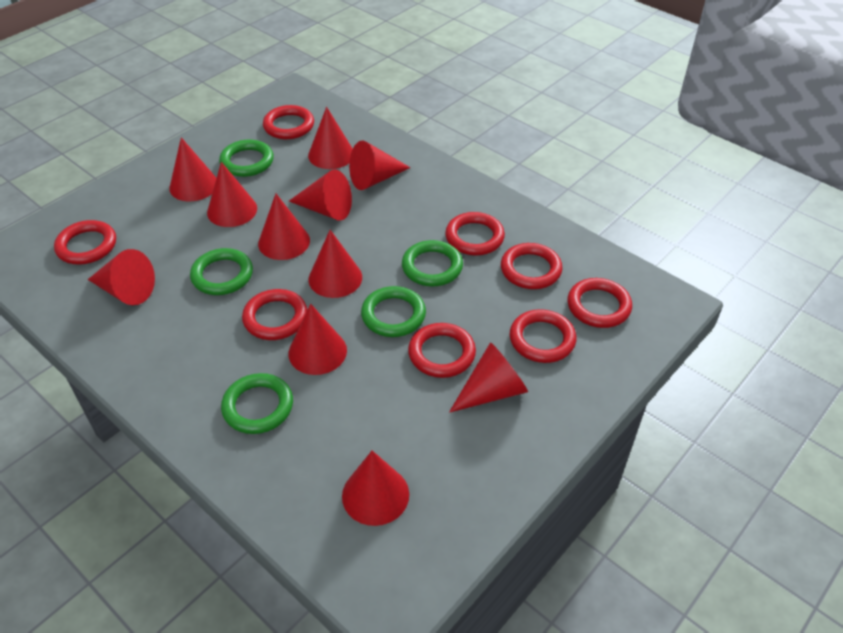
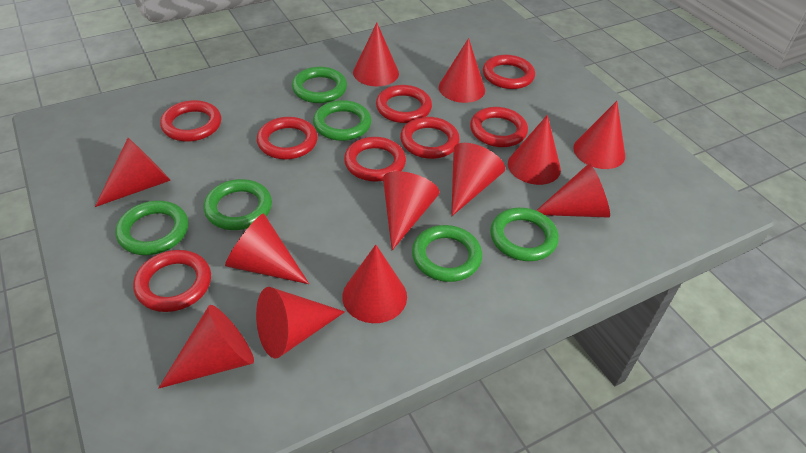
green ring: 5 -> 6
red cone: 11 -> 12

